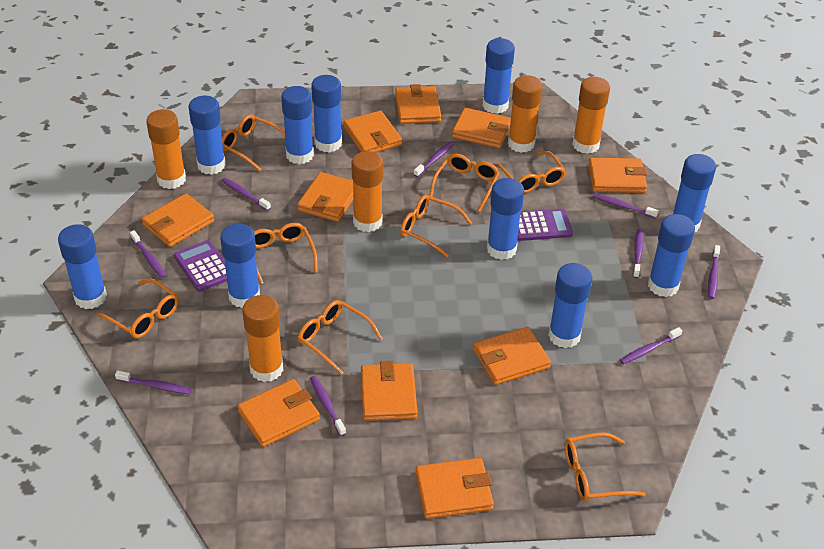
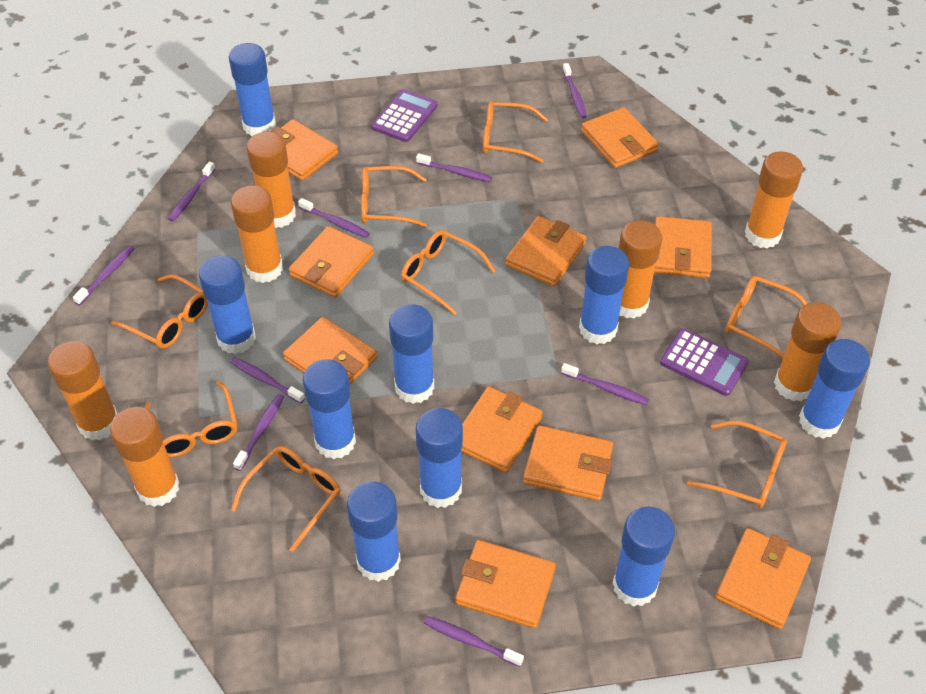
blue glue stick: 10 -> 9
orange glue stick: 5 -> 7

